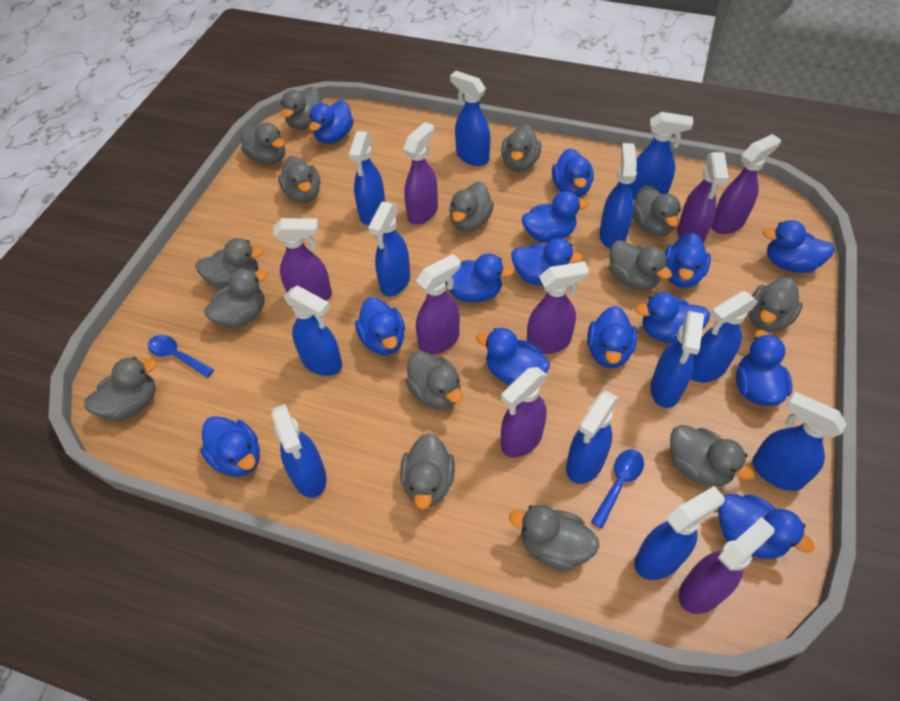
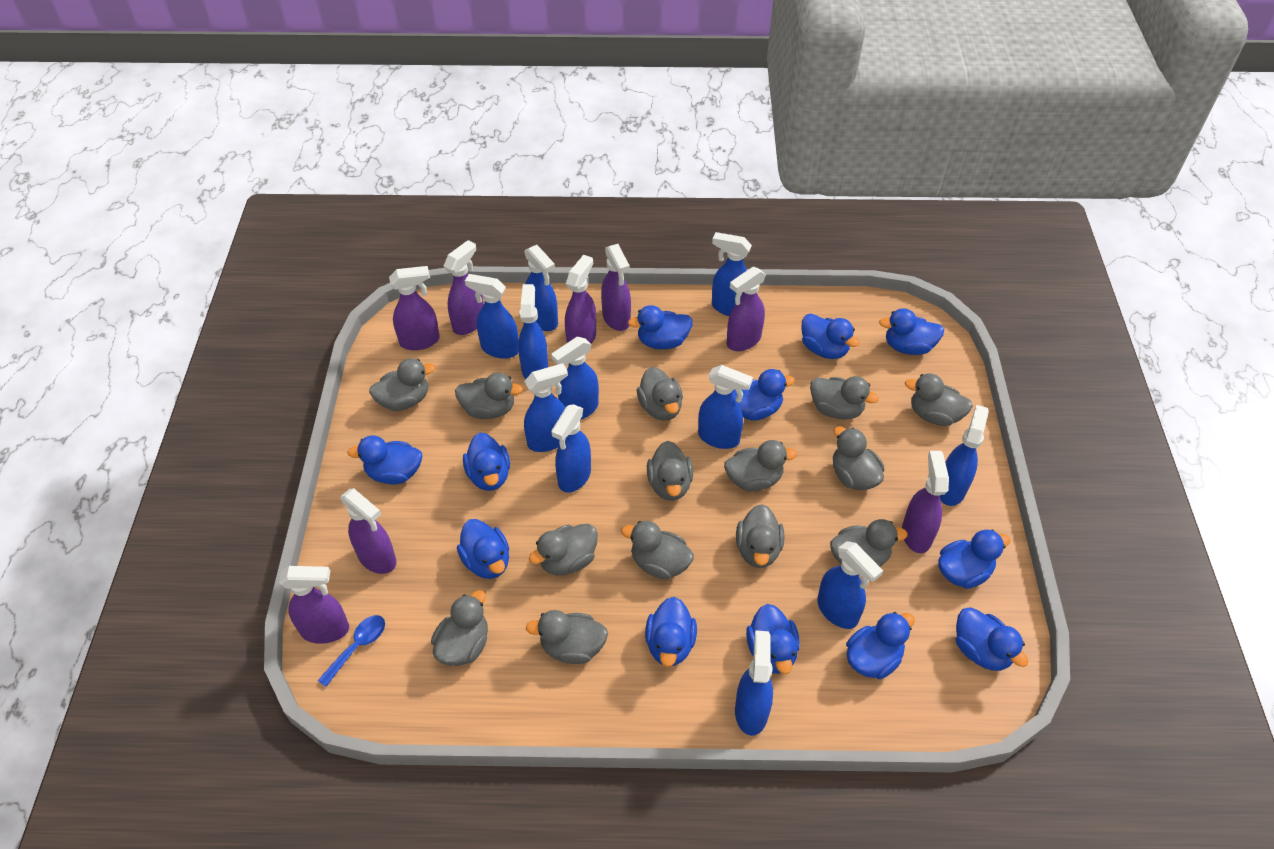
blue duck: 14 -> 12
blue spoon: 2 -> 1
blue spray bottle: 12 -> 11
grey duck: 15 -> 14

